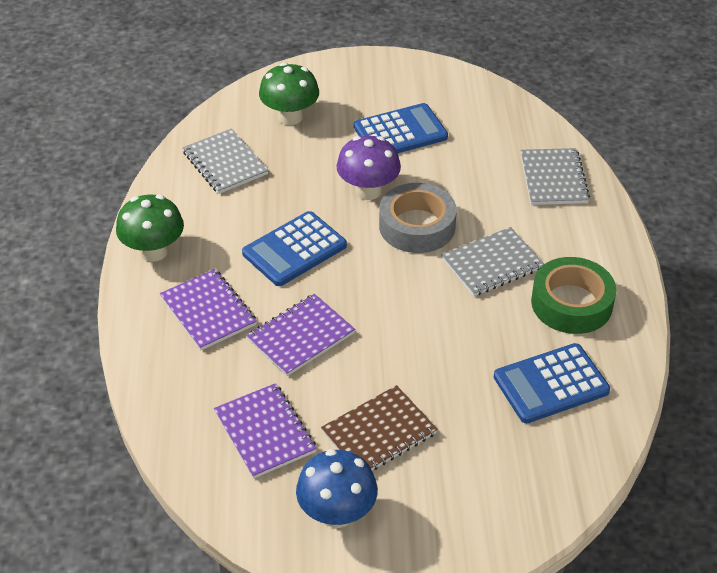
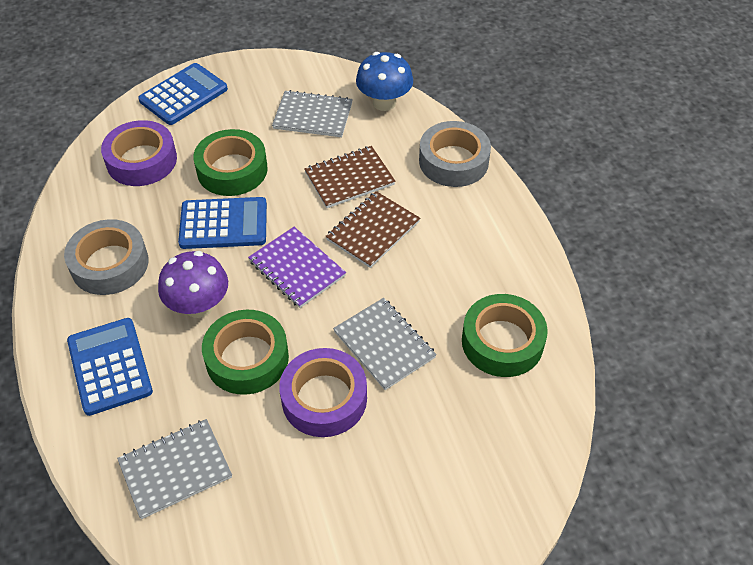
brown notebook: 1 -> 2
green mushroom: 2 -> 0
green tape: 1 -> 3
grey tape: 1 -> 2
purple notebook: 3 -> 1
purple tape: 0 -> 2

